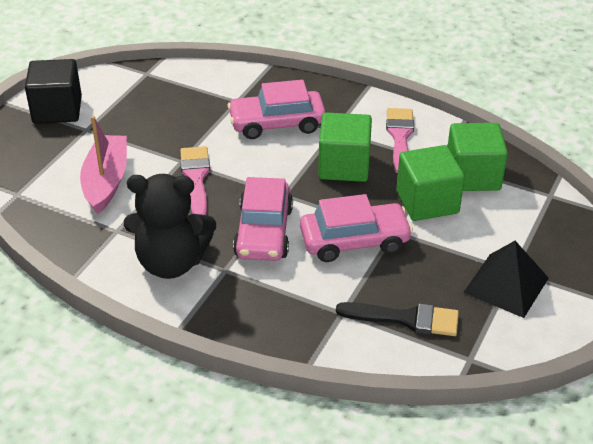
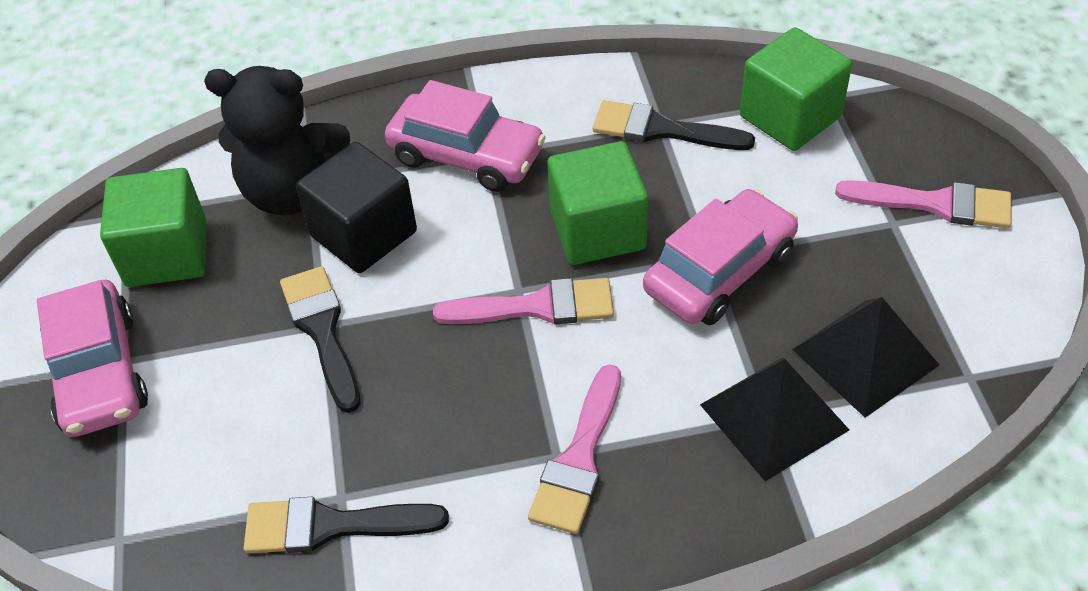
black brush: 1 -> 3
black pyramid: 1 -> 2
pink boat: 1 -> 0
pink brush: 2 -> 3

